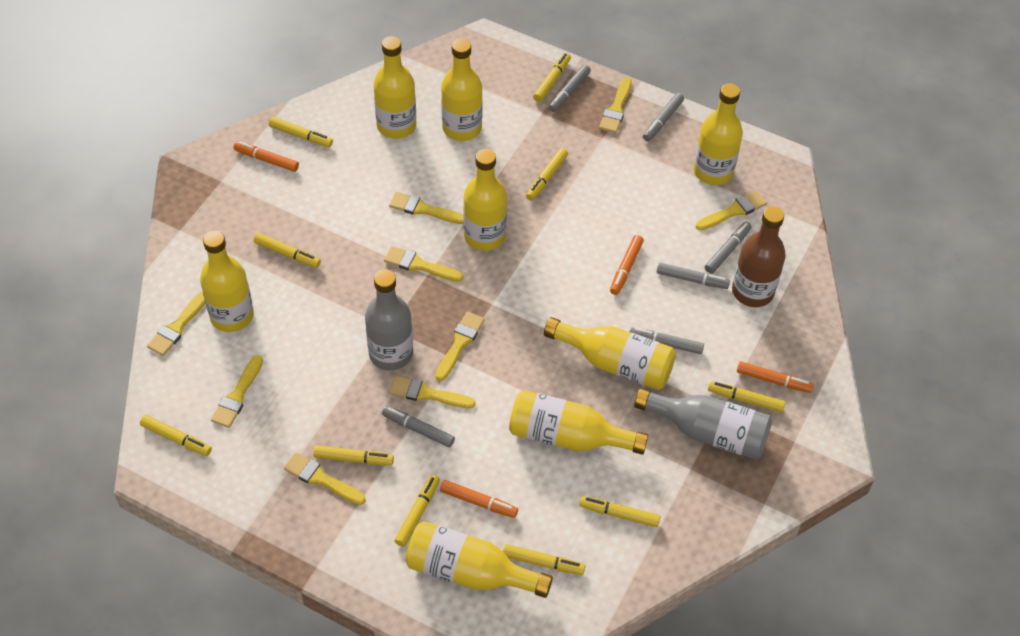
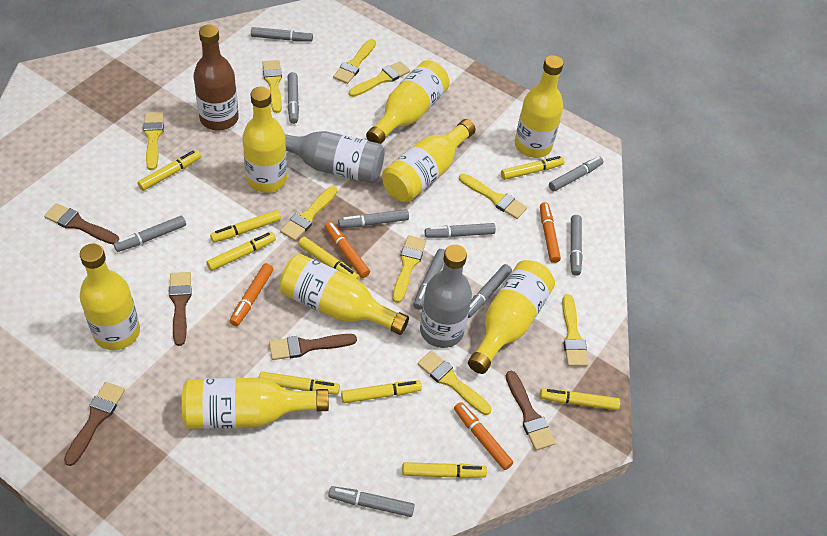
brown brush: 0 -> 5
grey marker: 6 -> 10
yellow marker: 10 -> 9

